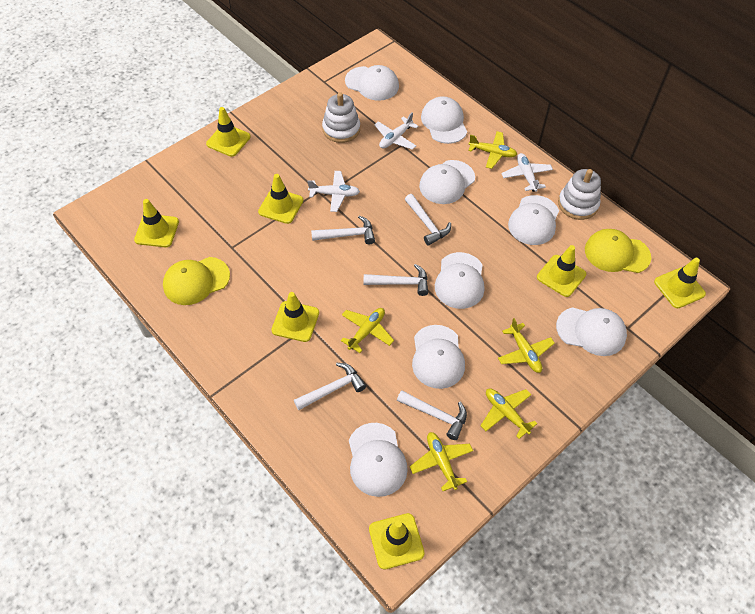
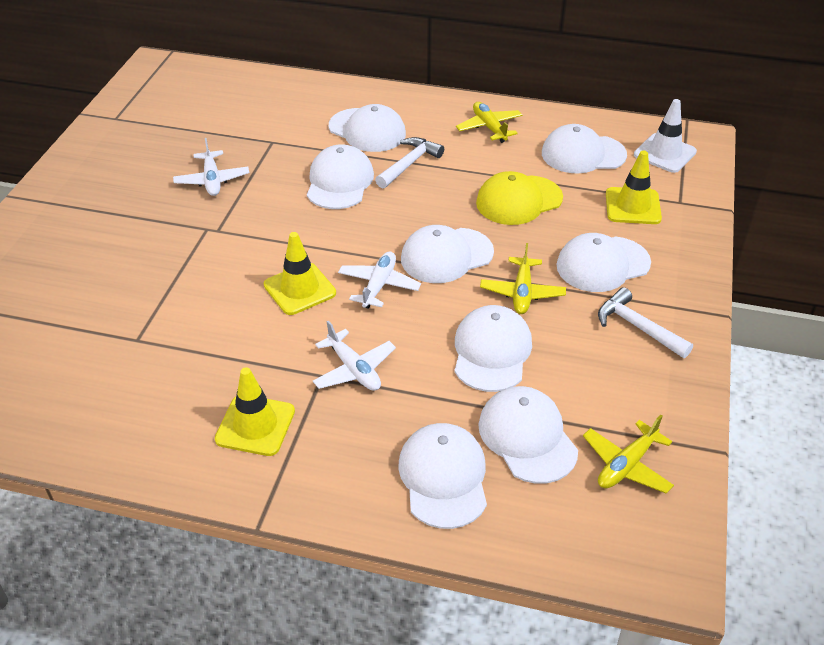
white hammer: 5 -> 2
white stacking toy: 2 -> 0
white traffic cone: 0 -> 1
yellow cap: 2 -> 1
yellow plane: 5 -> 3
yellow traffic cone: 7 -> 3

